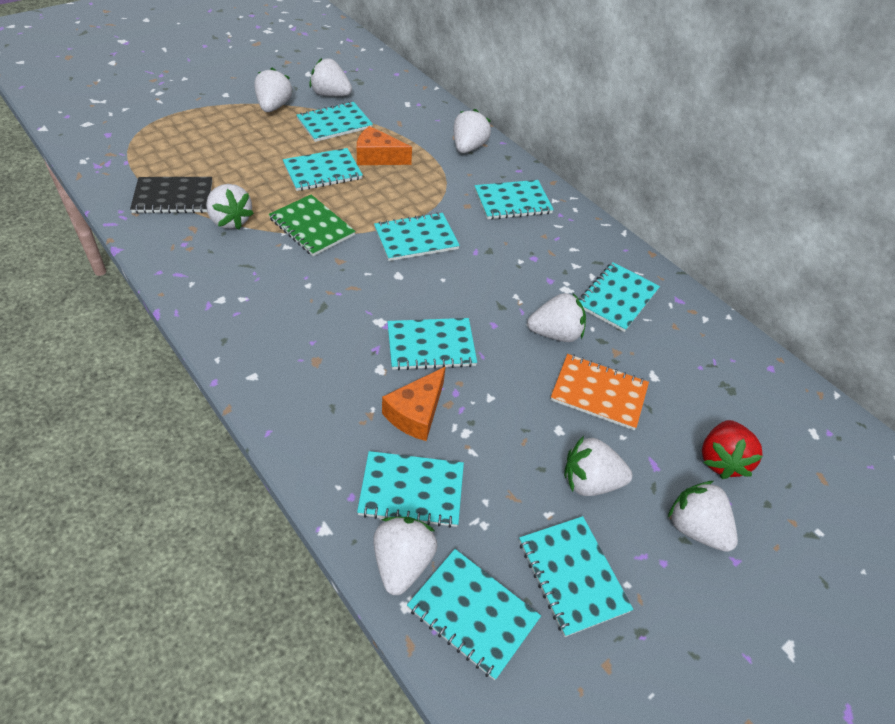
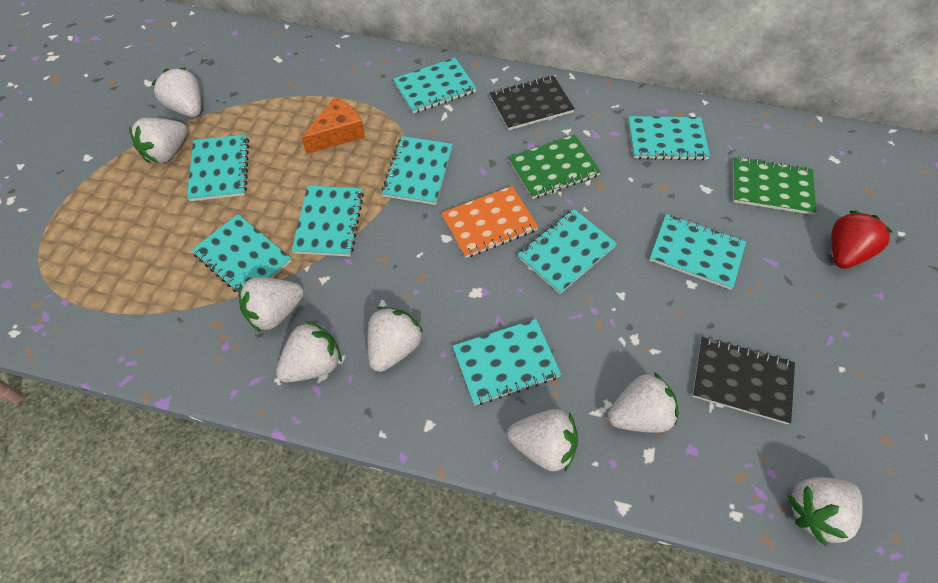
black notebook: 1 -> 2
green notebook: 1 -> 2
orange cheese: 2 -> 1

